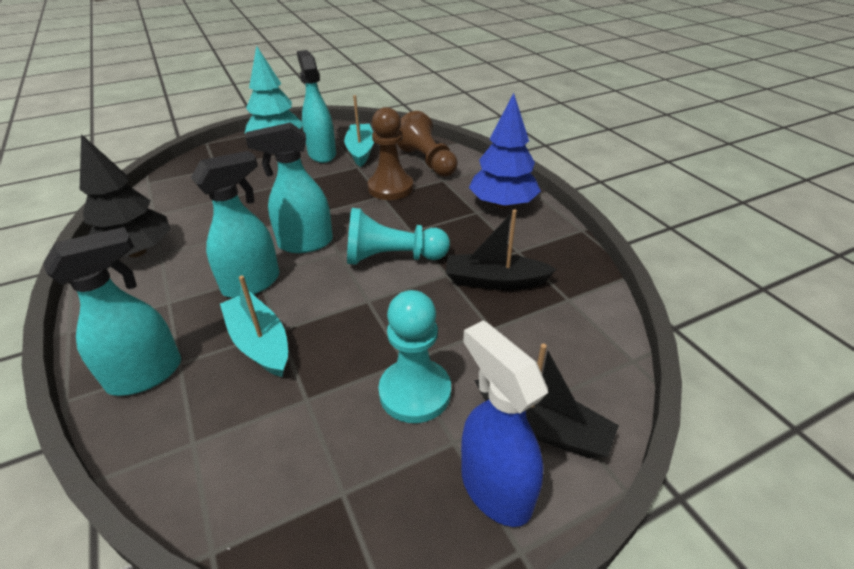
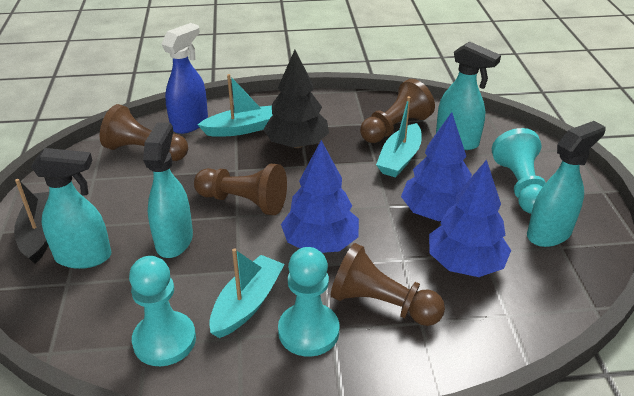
black boat: 2 -> 1
blue tree: 1 -> 3
brown pawn: 2 -> 4
turquoise boat: 2 -> 3
turquoise pawn: 2 -> 3
turquoise tree: 1 -> 0

